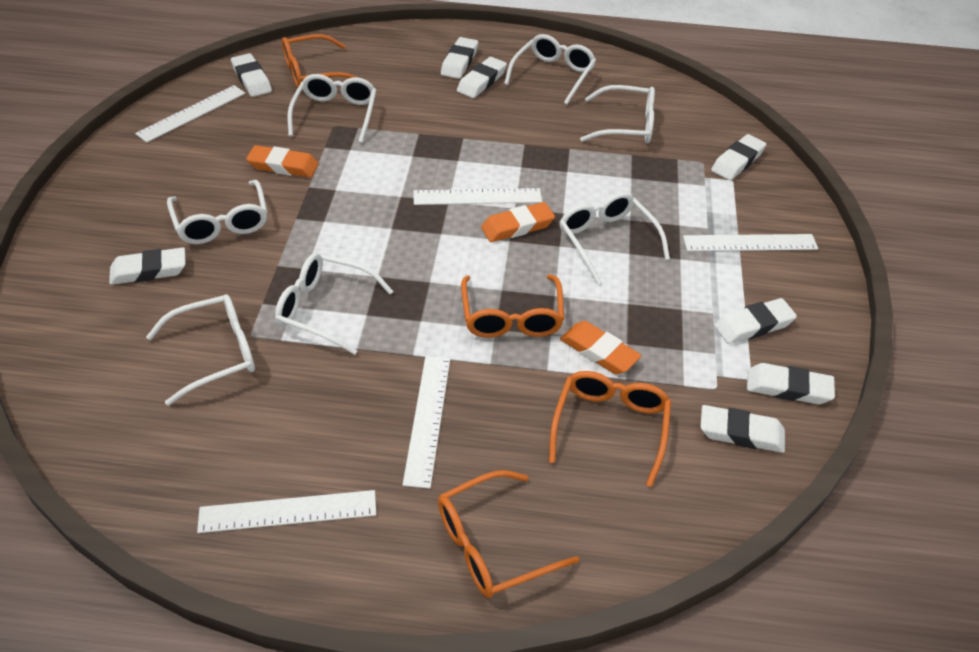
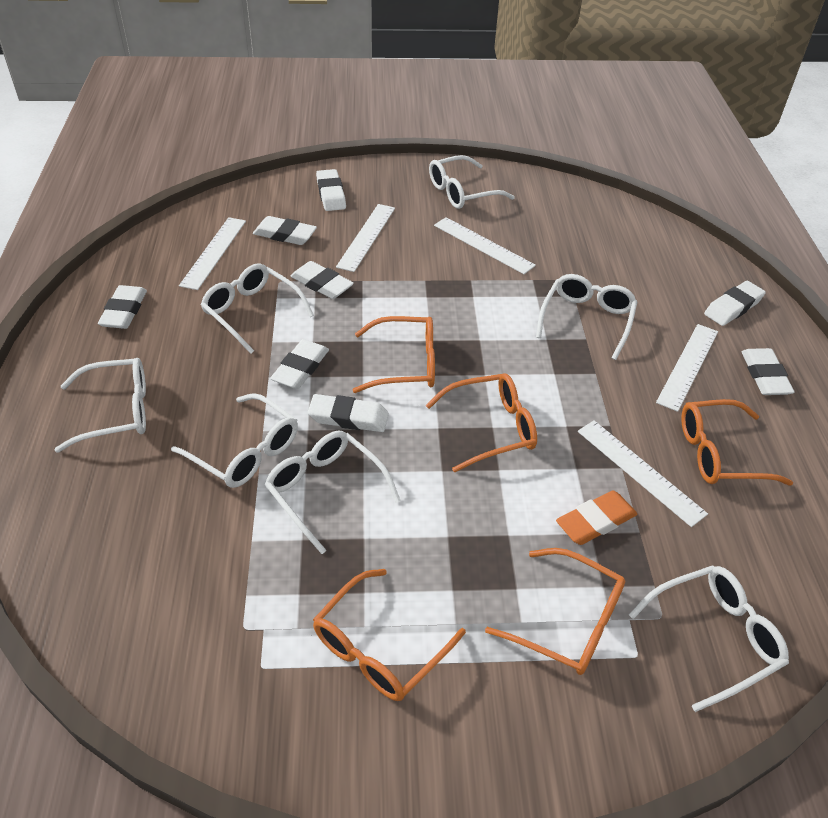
orange eraser: 3 -> 1
orange glasses: 4 -> 5

